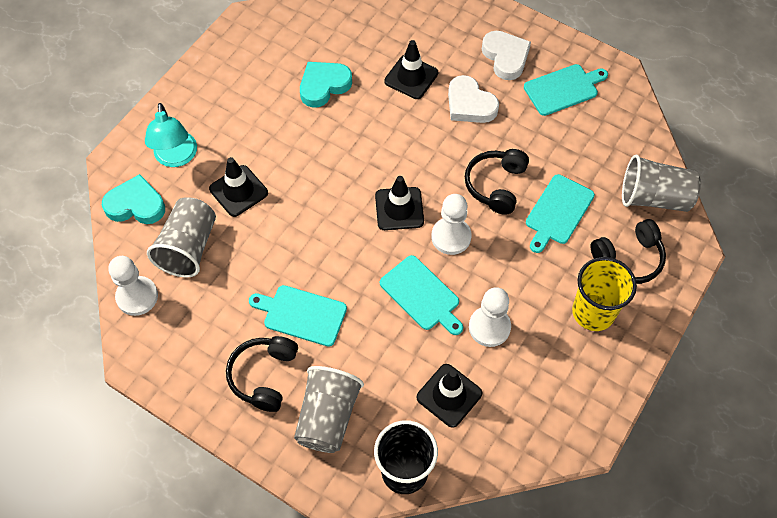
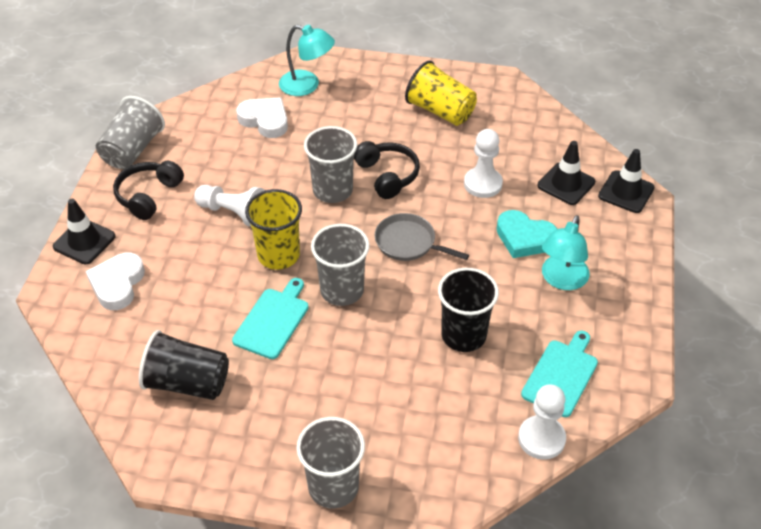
black cup: 1 -> 2
black headphones: 3 -> 2
black traffic cone: 4 -> 3
grey cup: 3 -> 4
grey pan: 0 -> 1
turquoise cutting board: 4 -> 2
turquoise heart: 2 -> 1
turquoise lamp: 1 -> 2
yellow cup: 1 -> 2

